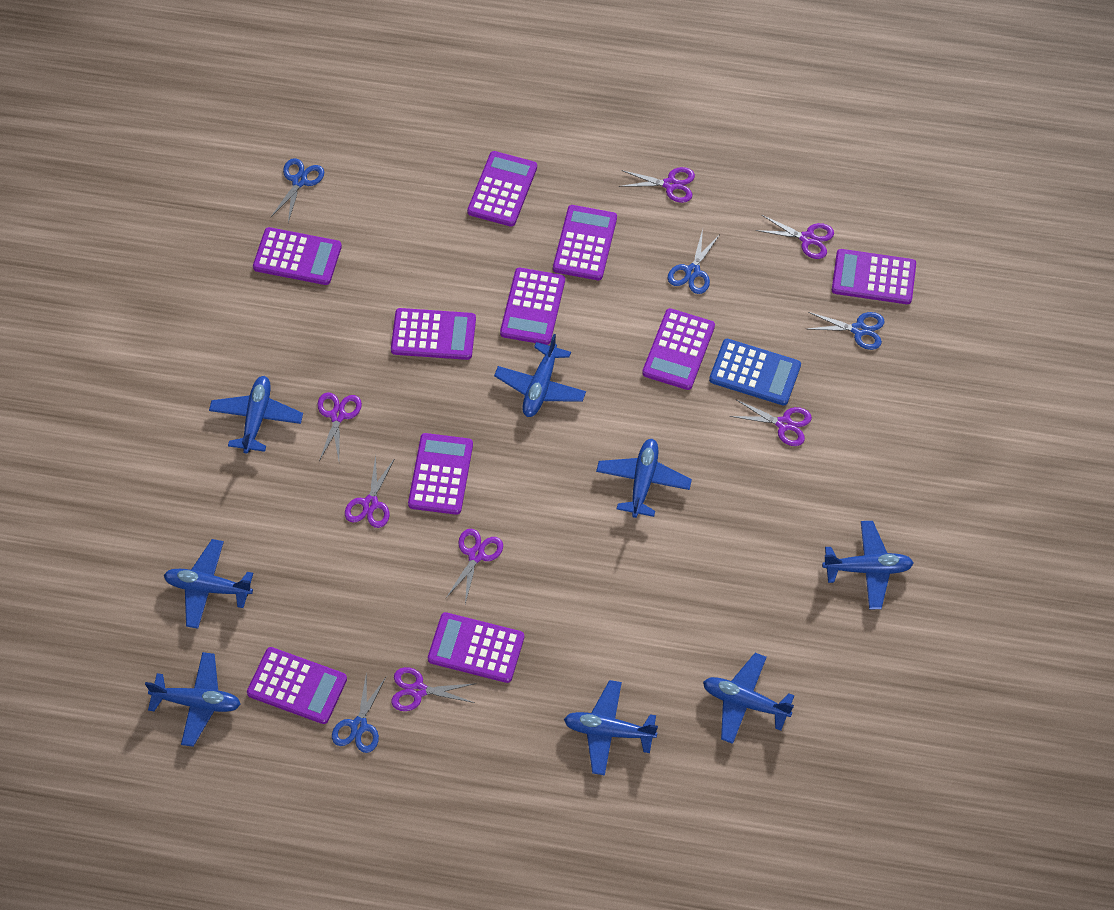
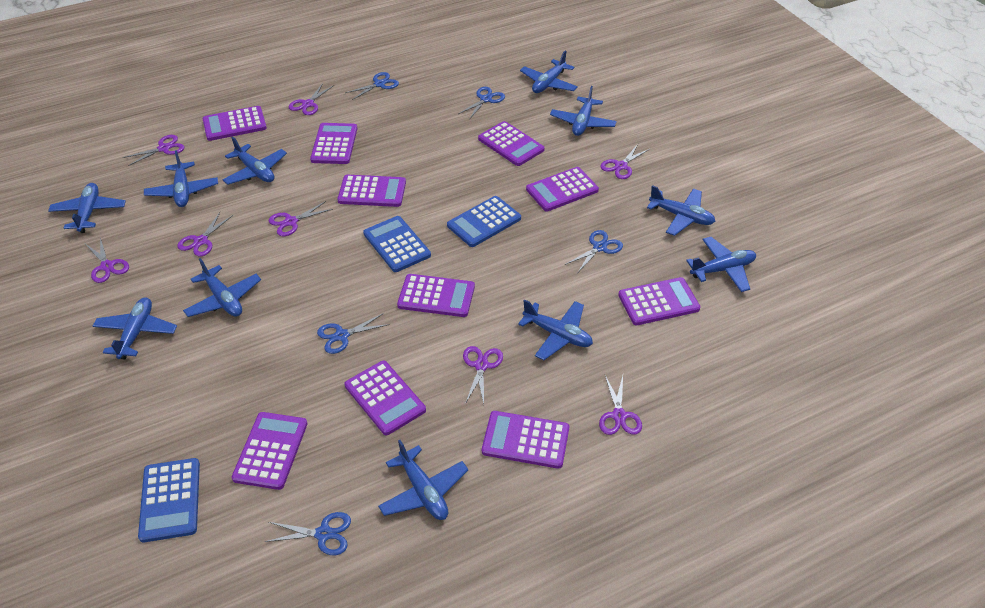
blue calculator: 1 -> 3
blue plane: 8 -> 11
blue scissors: 4 -> 5
purple scissors: 7 -> 8

